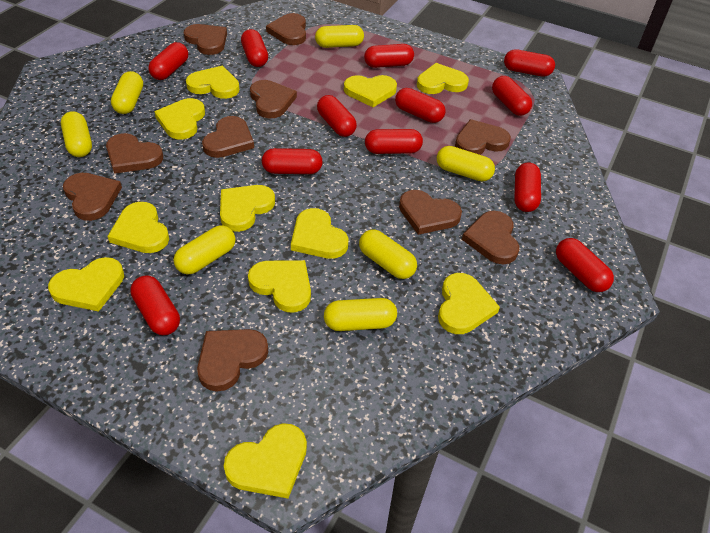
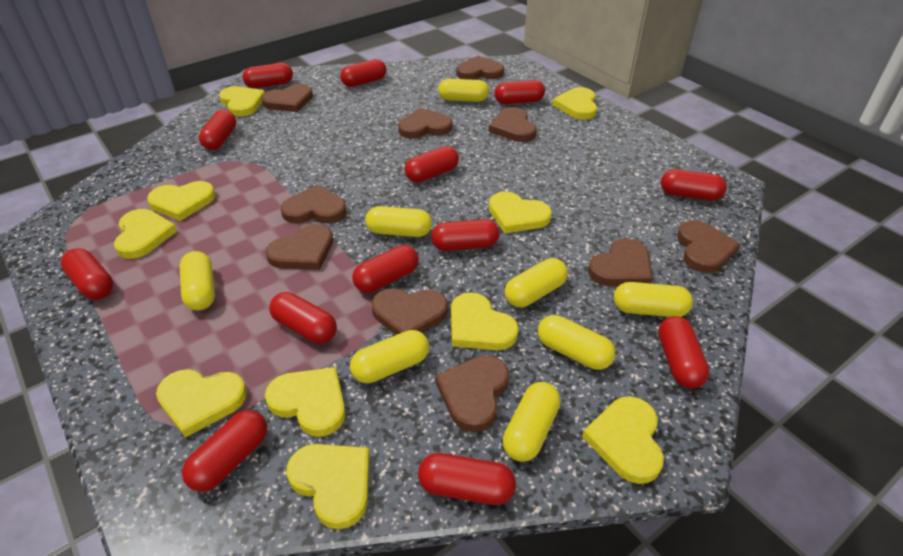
red capsule: 12 -> 13
yellow capsule: 7 -> 8
yellow heart: 11 -> 10

